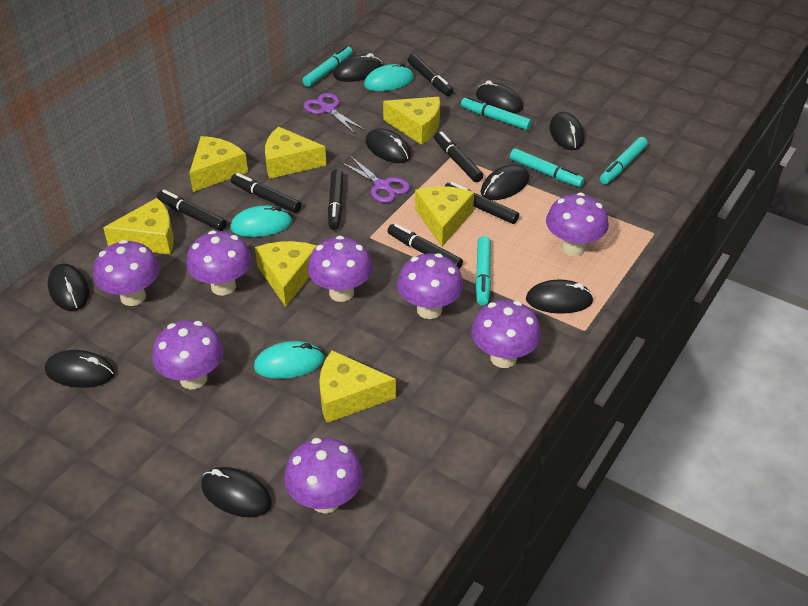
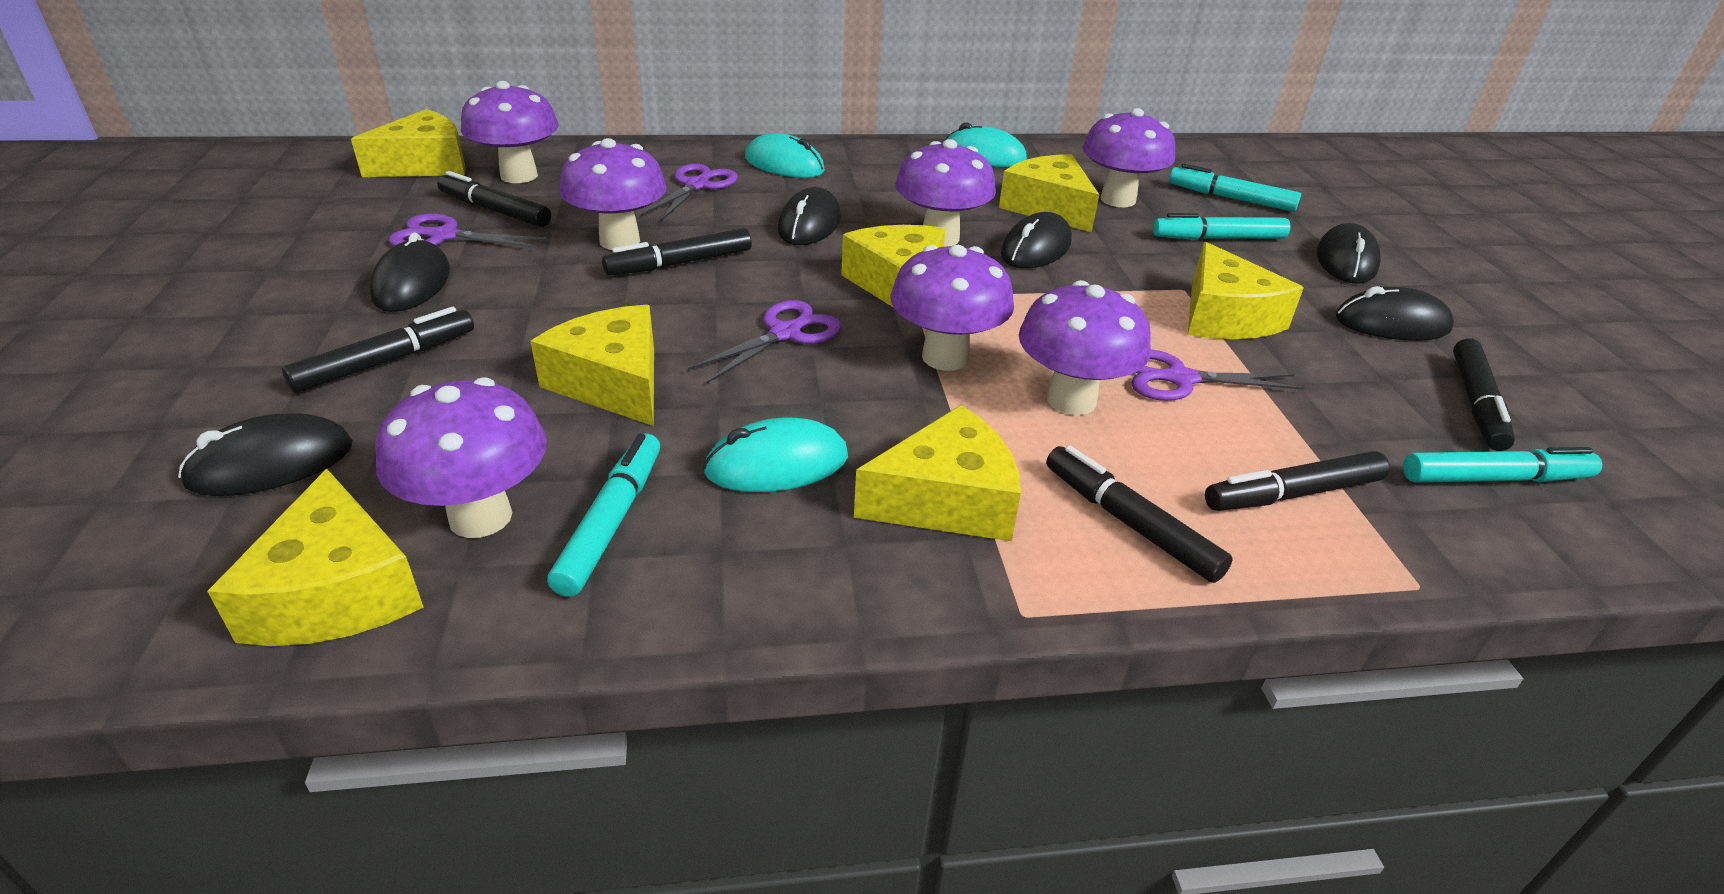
black marker: 7 -> 6
black mouse: 9 -> 6
purple mushroom: 8 -> 7
purple scissors: 2 -> 4
turquoise marker: 5 -> 4

